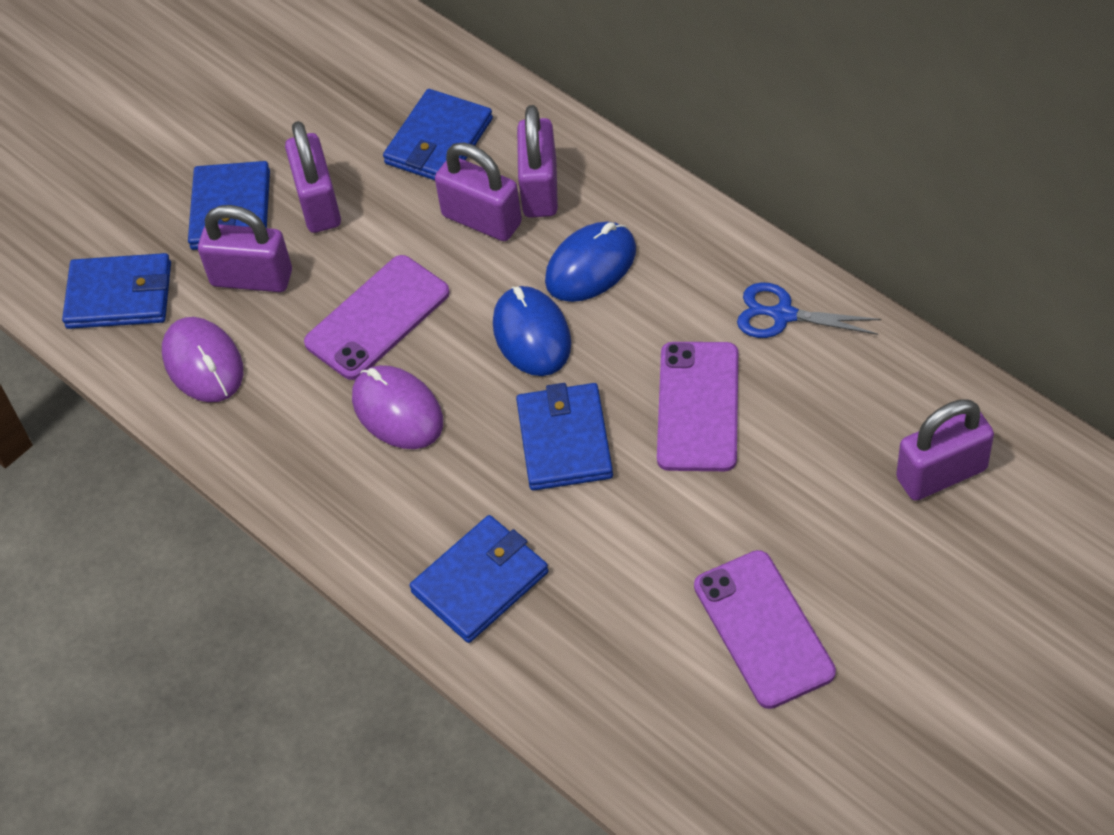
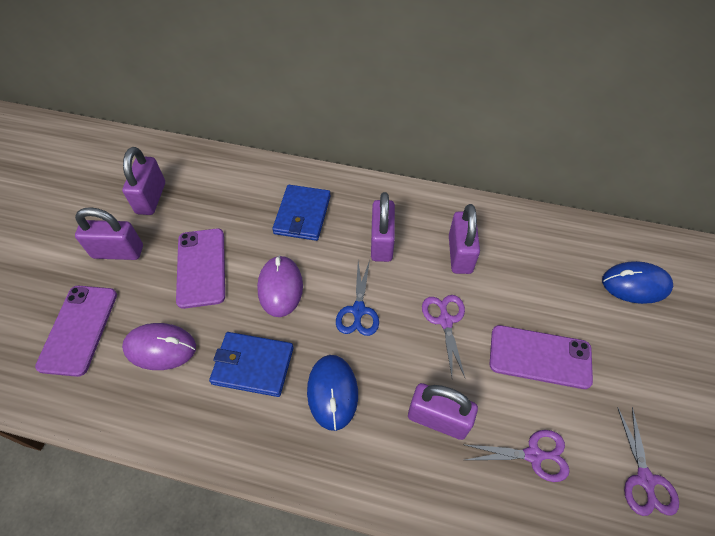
blue wallet: 5 -> 2
purple scissors: 0 -> 3

